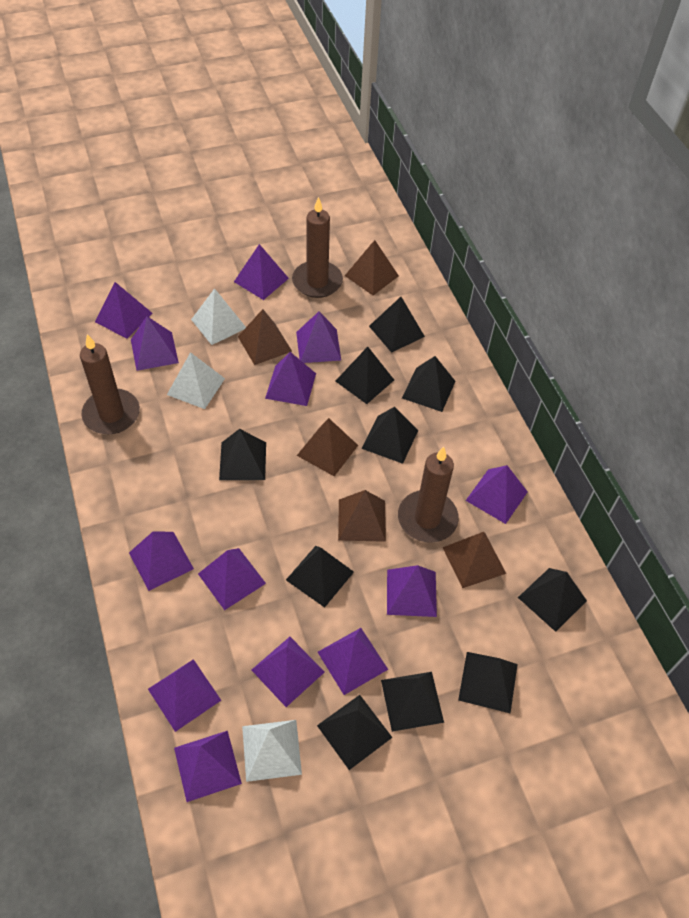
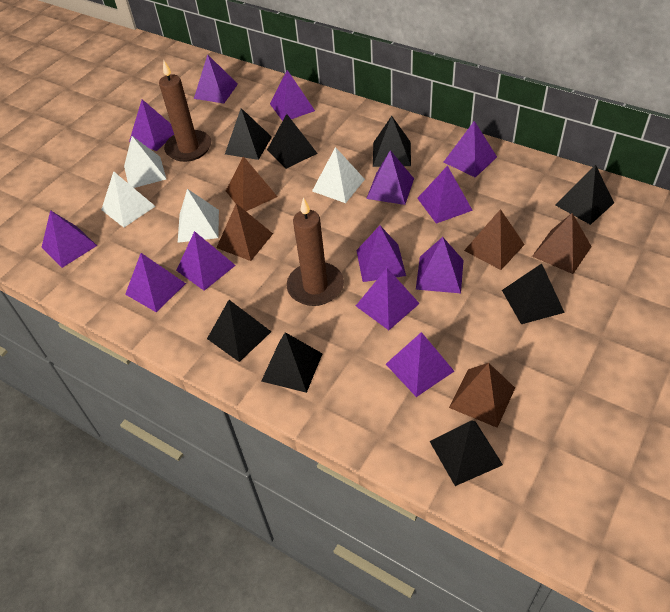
black pyramid: 10 -> 8
brown candle: 3 -> 2
white pyramid: 3 -> 4

